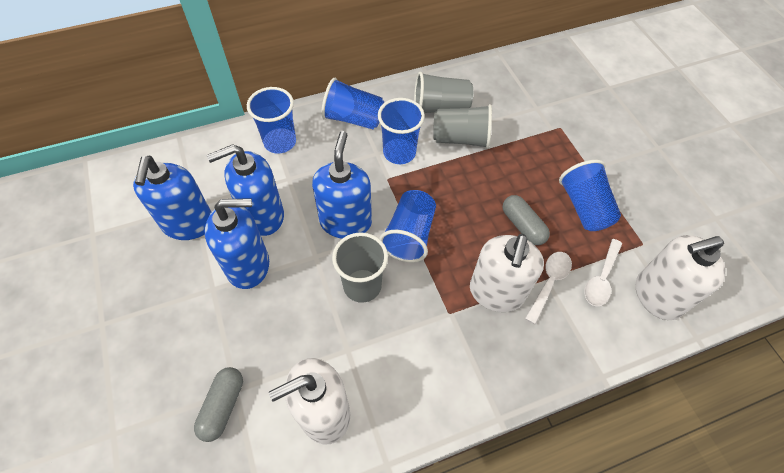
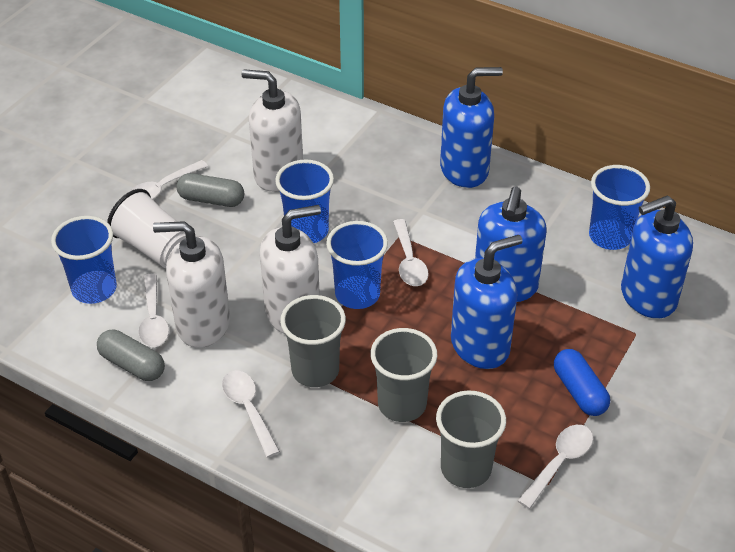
blue capsule: 0 -> 1
blue cup: 5 -> 4
white cup: 0 -> 1
white spoon: 2 -> 5

